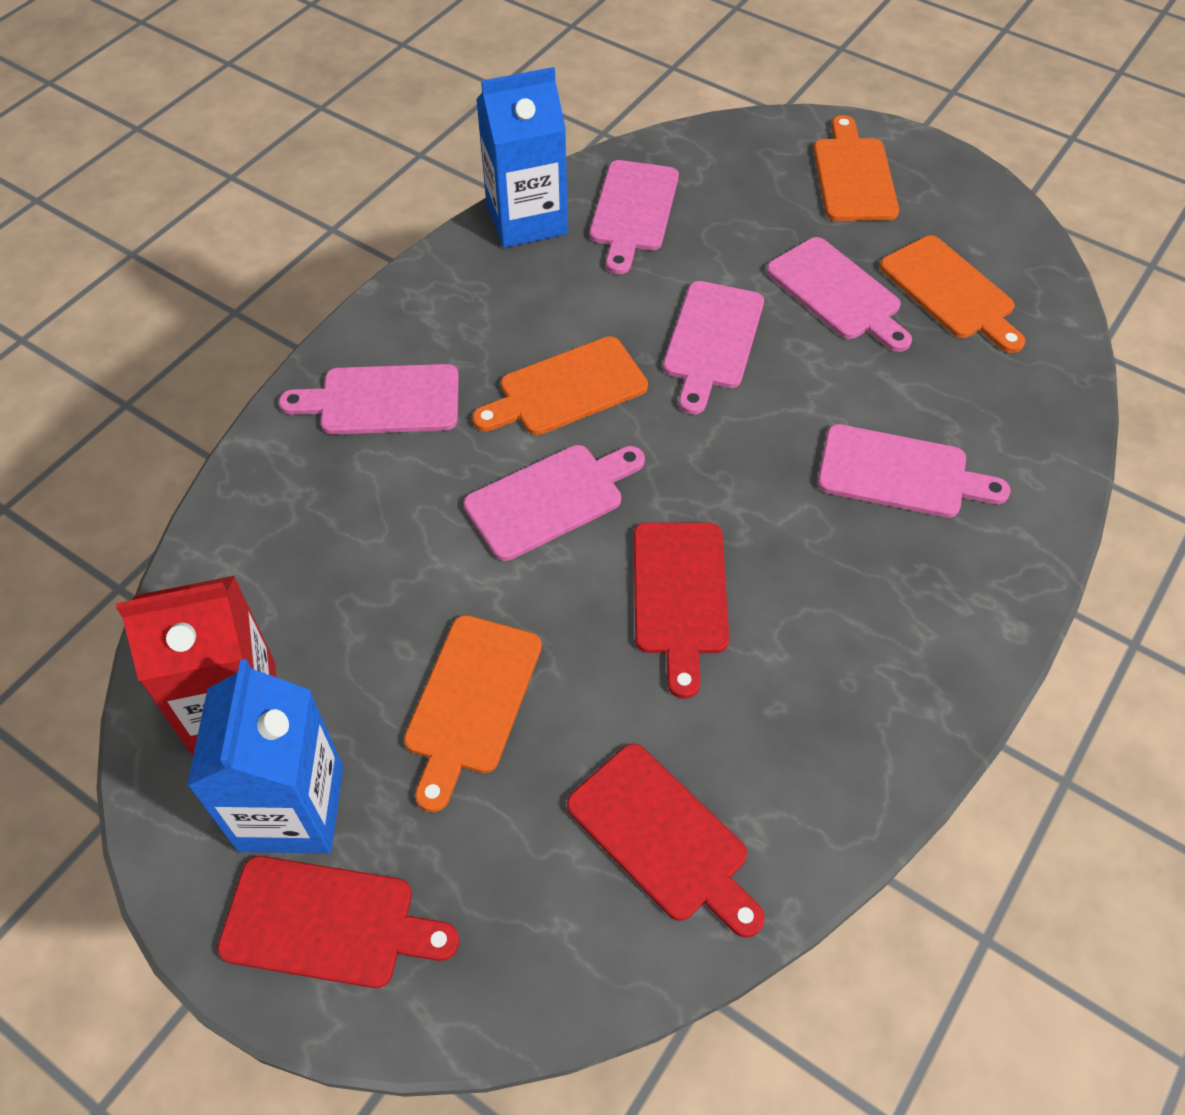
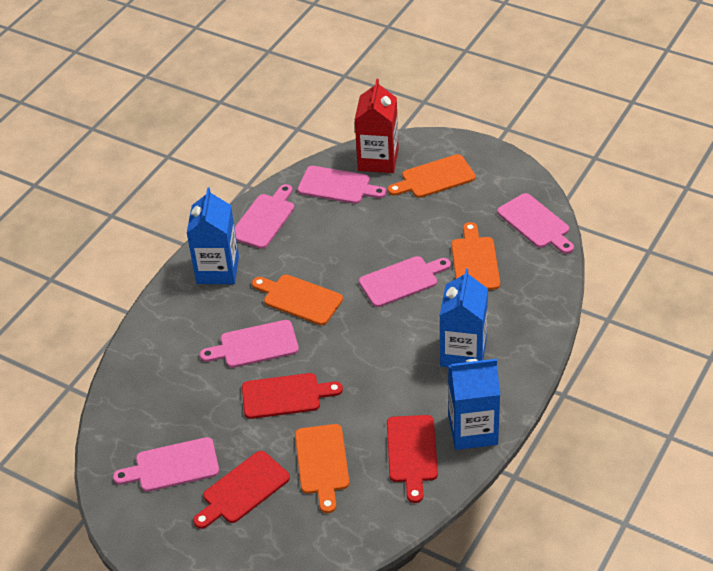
blue carton: 2 -> 3

